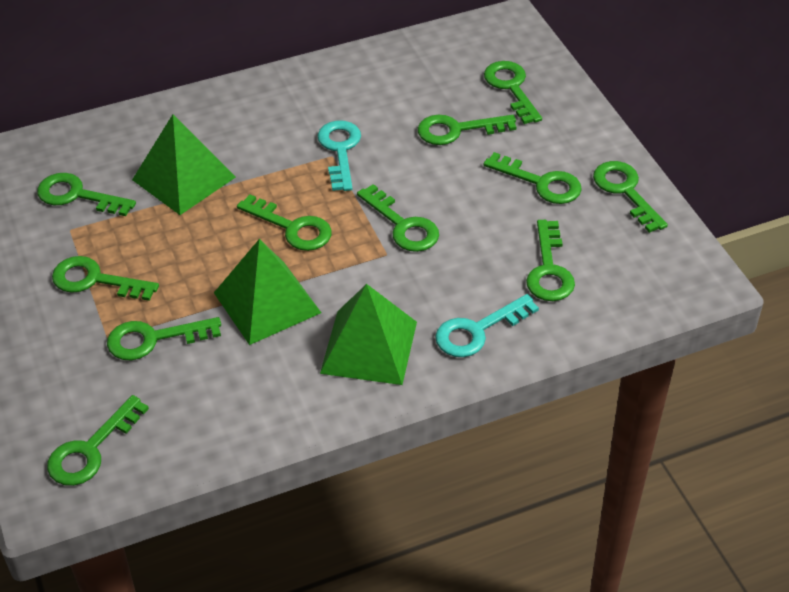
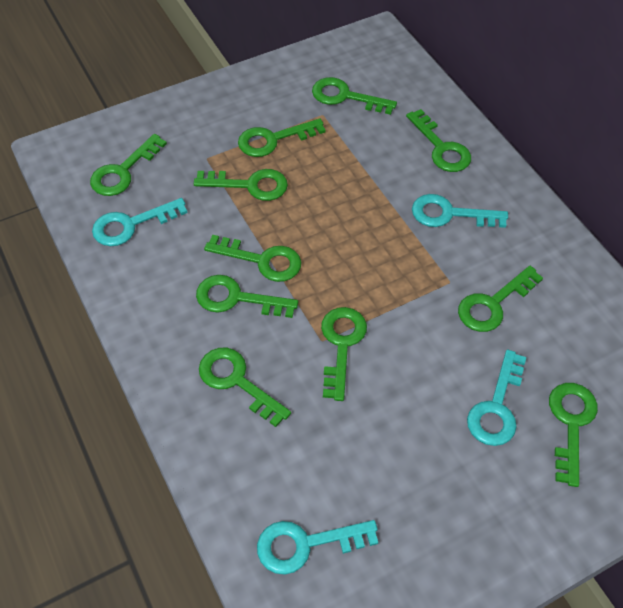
green pyramid: 3 -> 0
turquoise key: 2 -> 4

